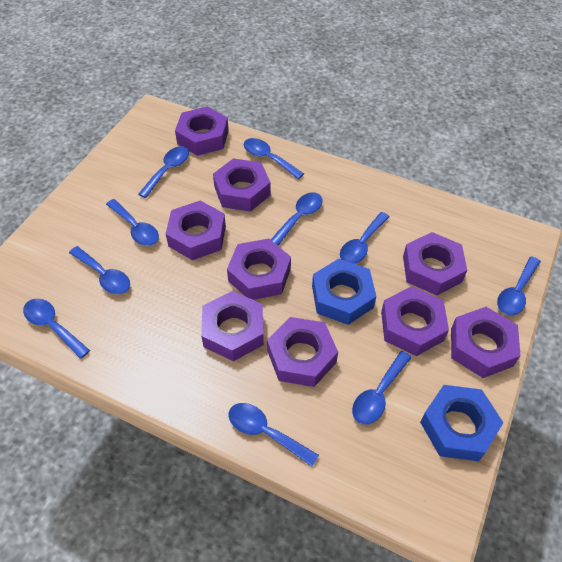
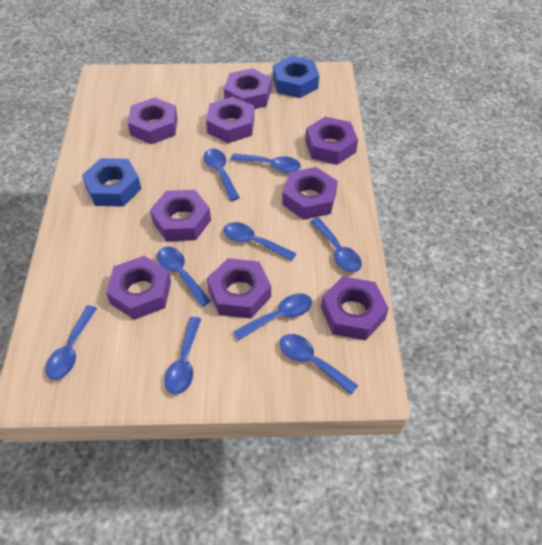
blue spoon: 10 -> 9

